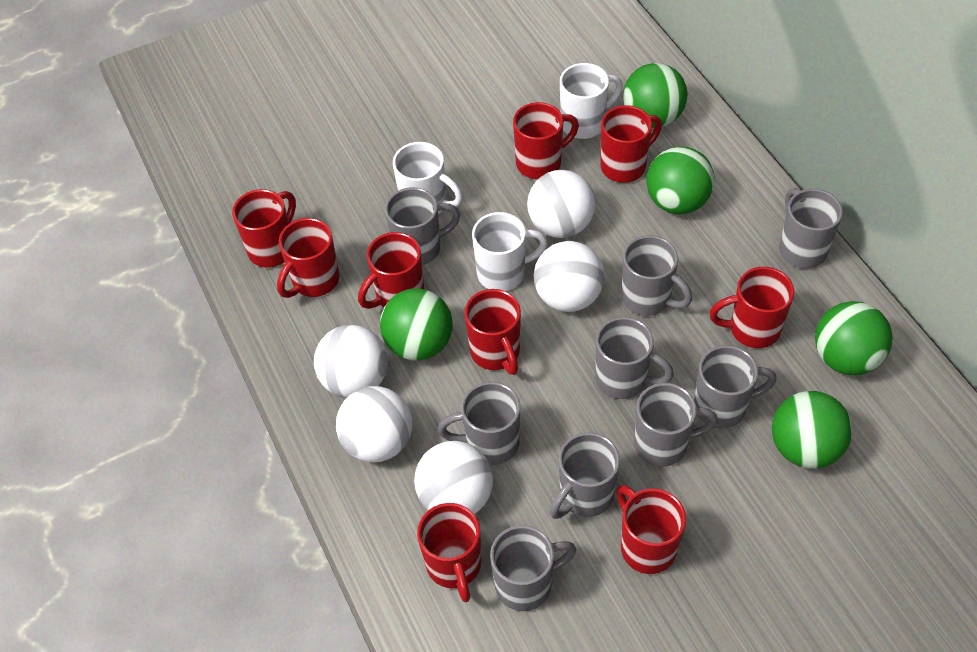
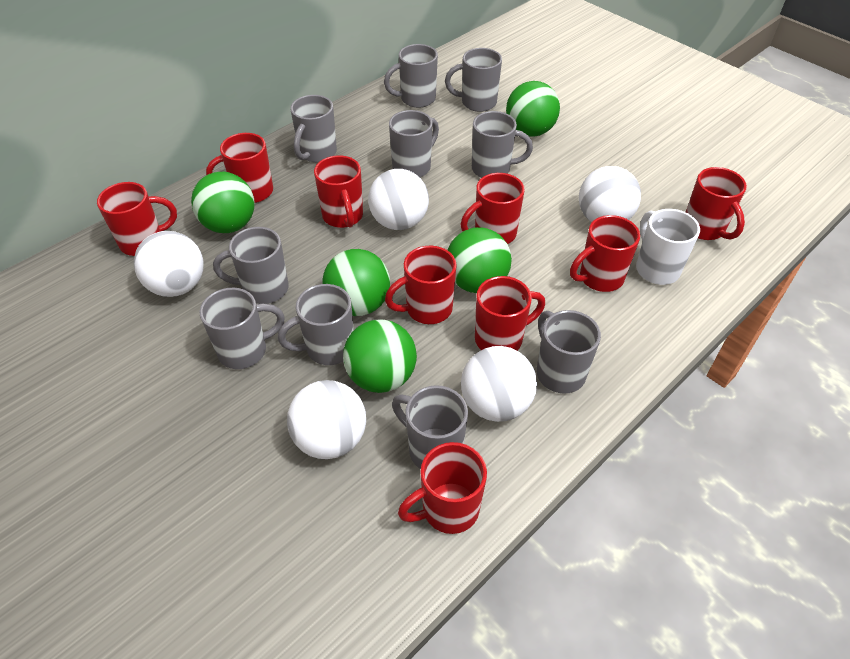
grey mug: 9 -> 10
white mug: 3 -> 1

